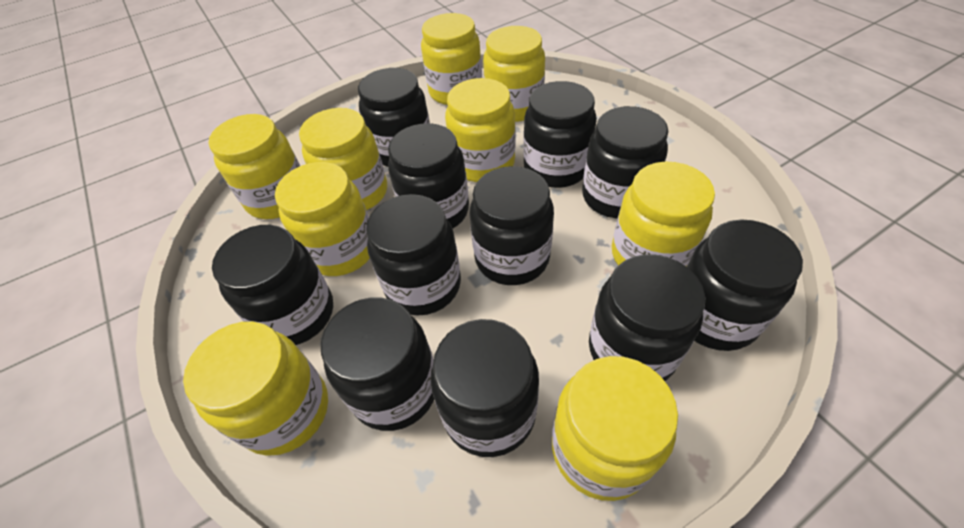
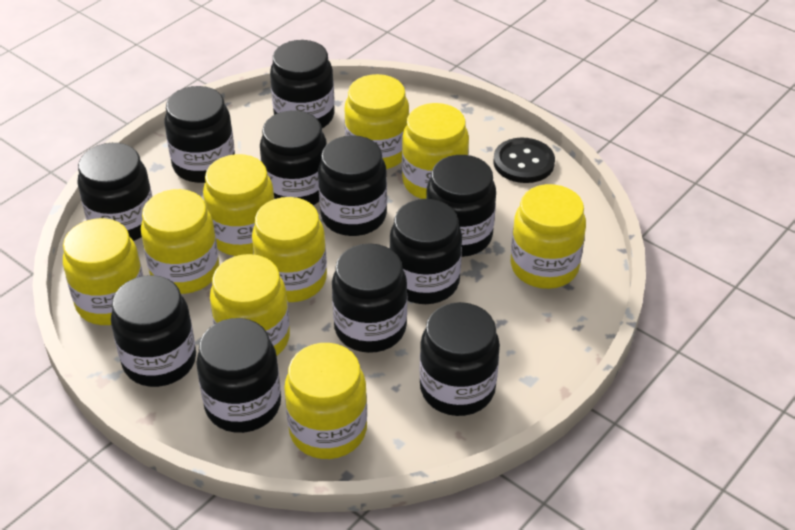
black button: 0 -> 1

